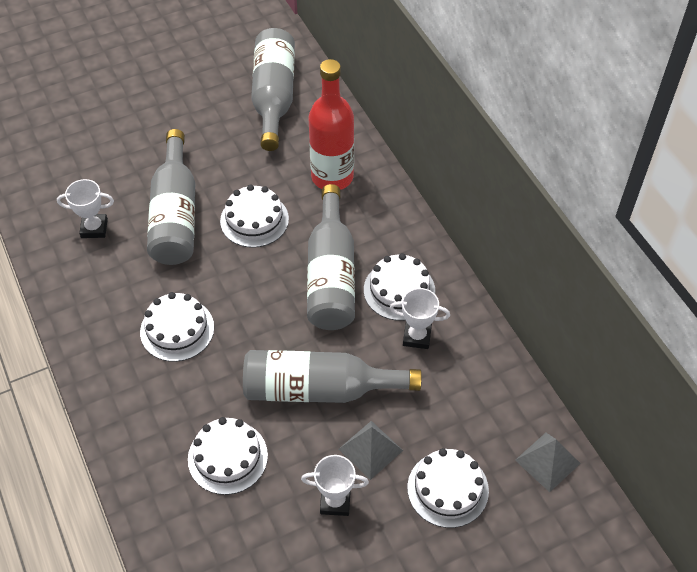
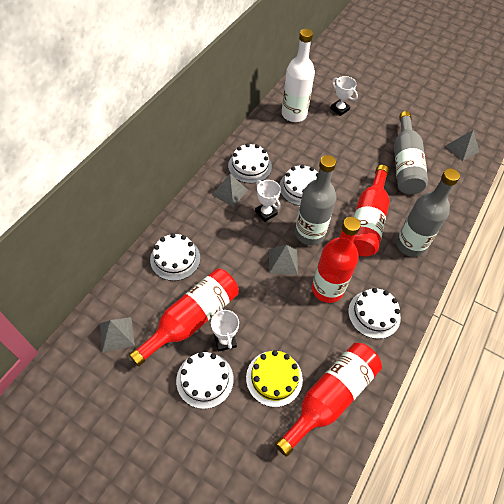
grey bottle: 4 -> 3
grey pyramid: 2 -> 4
red bottle: 1 -> 4
white bottle: 0 -> 1
yellow cake: 0 -> 1

